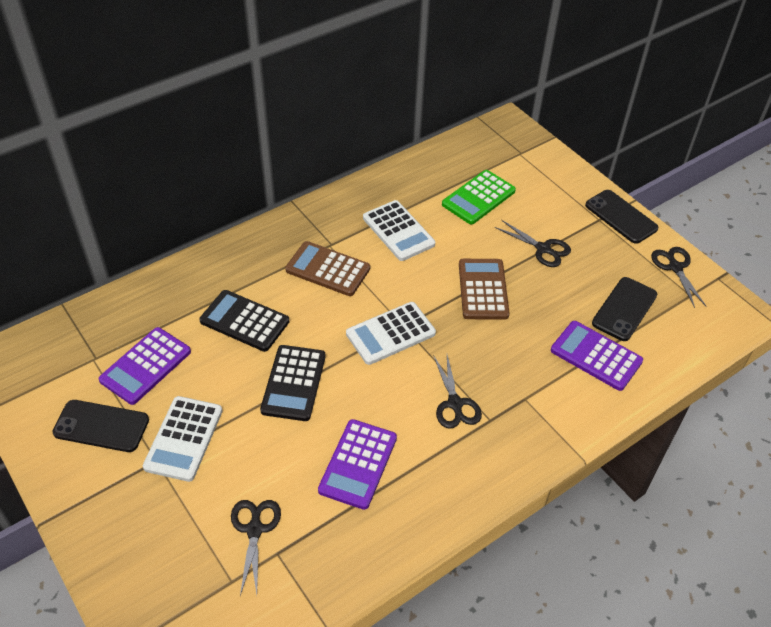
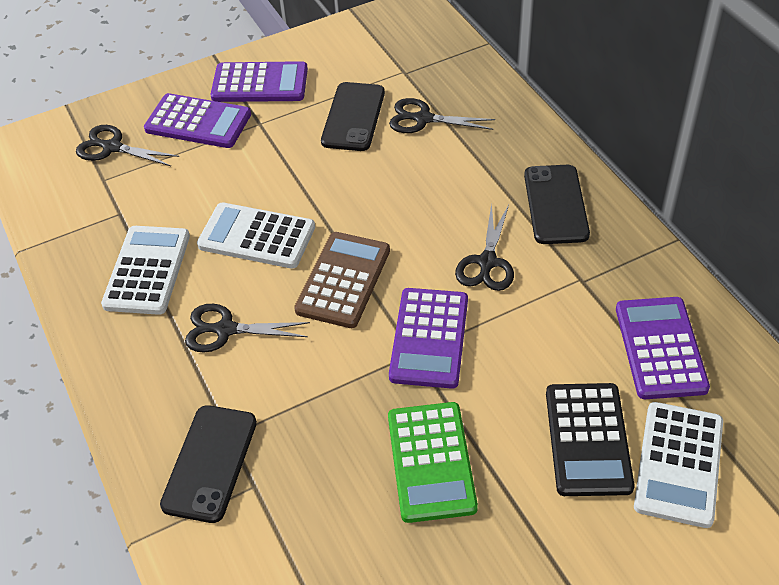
black calculator: 2 -> 1
brown calculator: 2 -> 1
purple calculator: 3 -> 4

